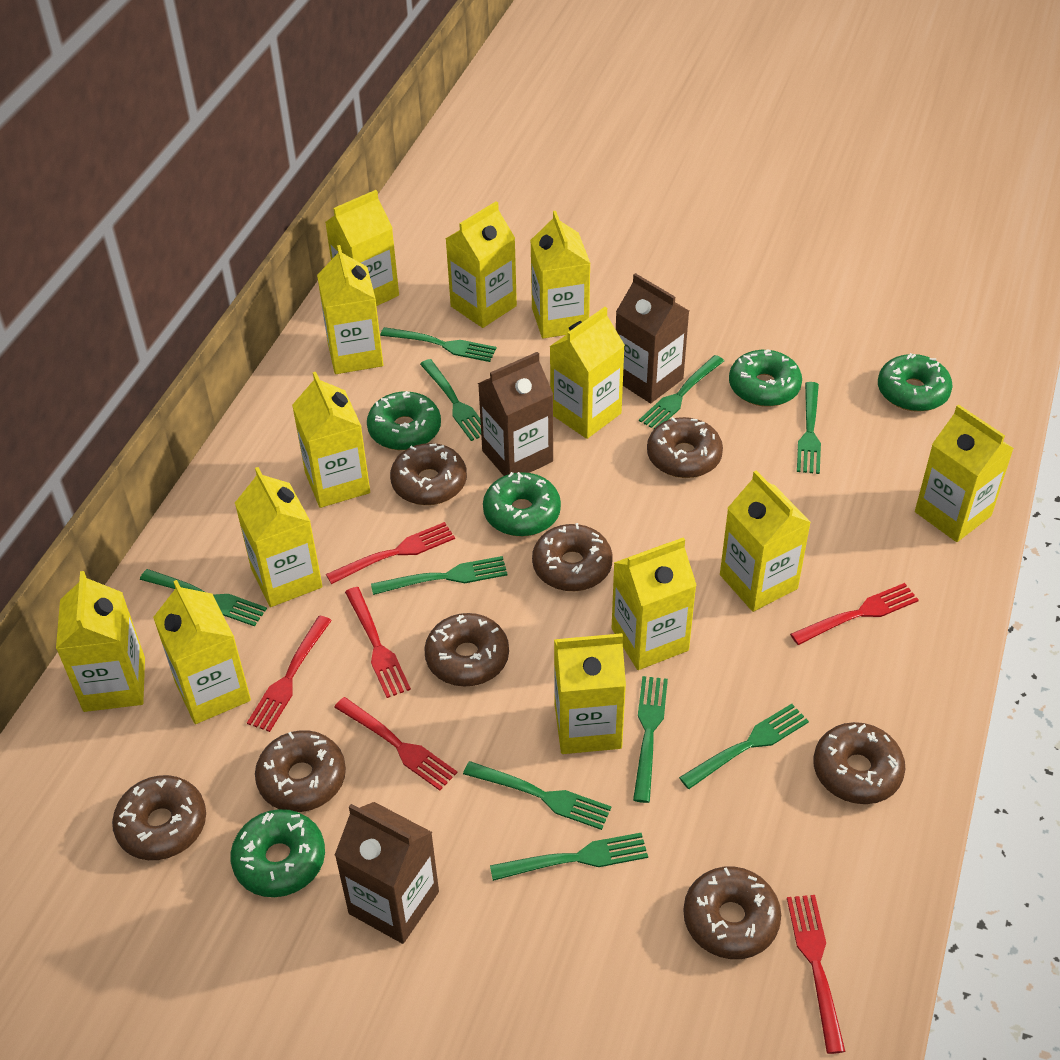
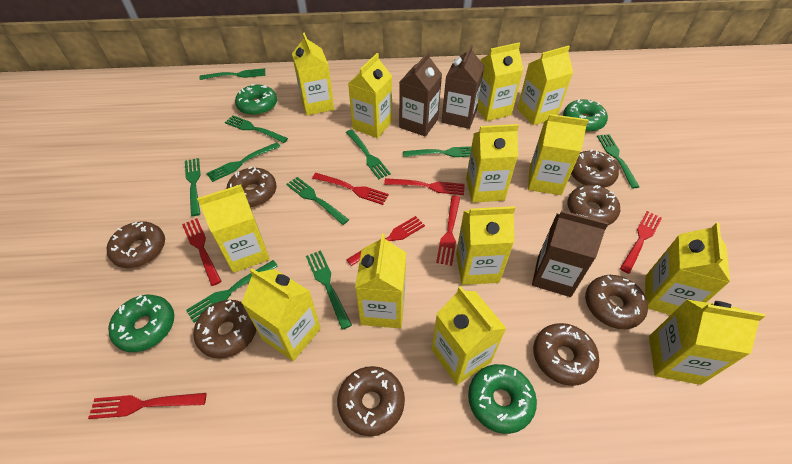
green donut: 5 -> 4
red fork: 6 -> 7

